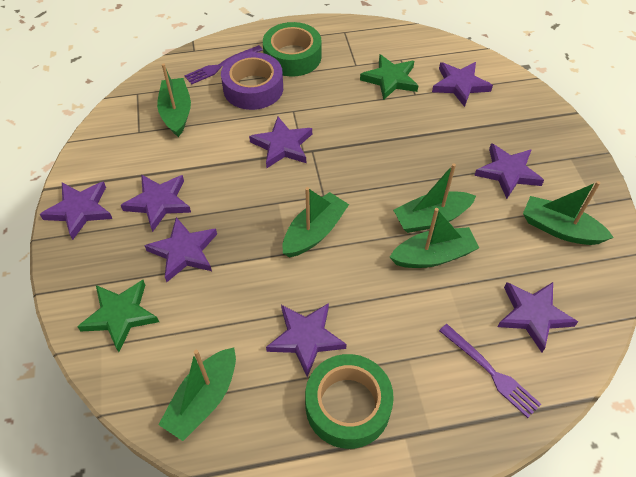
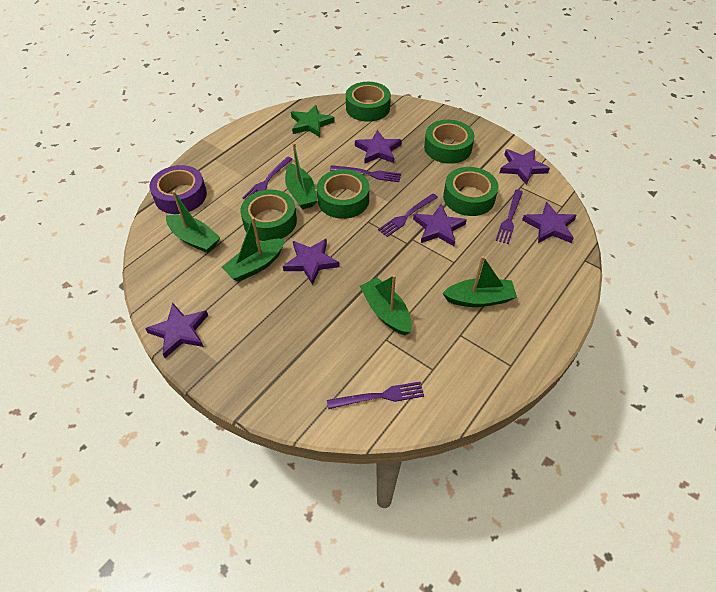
green boat: 6 -> 5
green star: 2 -> 1
green tape: 2 -> 5
purple fork: 2 -> 5
purple star: 8 -> 6

